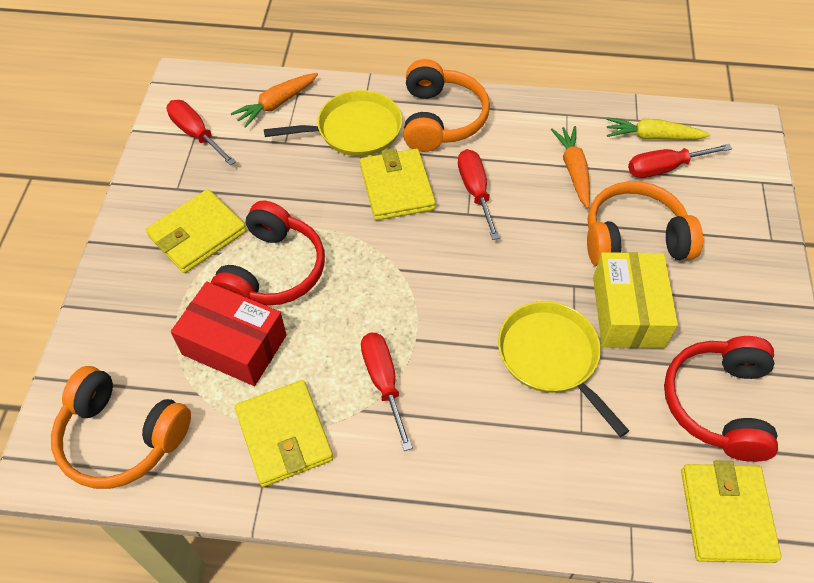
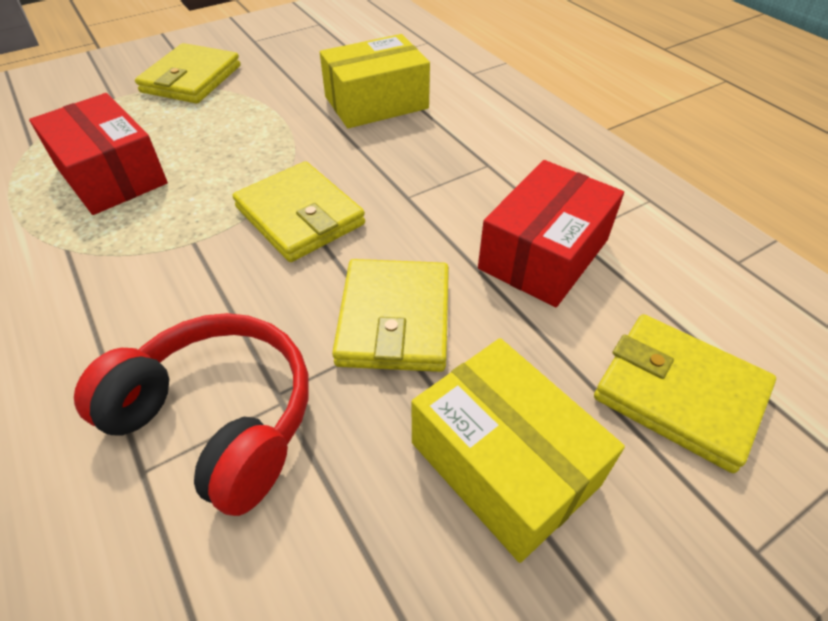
orange carrot: 2 -> 0
orange headphones: 3 -> 0
red box: 1 -> 2
red headphones: 2 -> 1
red screwdriver: 4 -> 0
yellow box: 1 -> 2
yellow carrot: 1 -> 0
yellow pan: 2 -> 0

